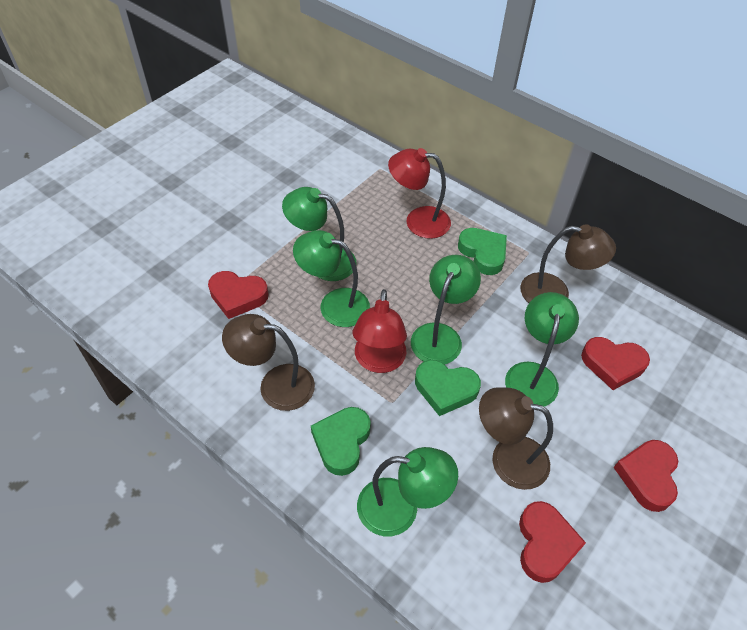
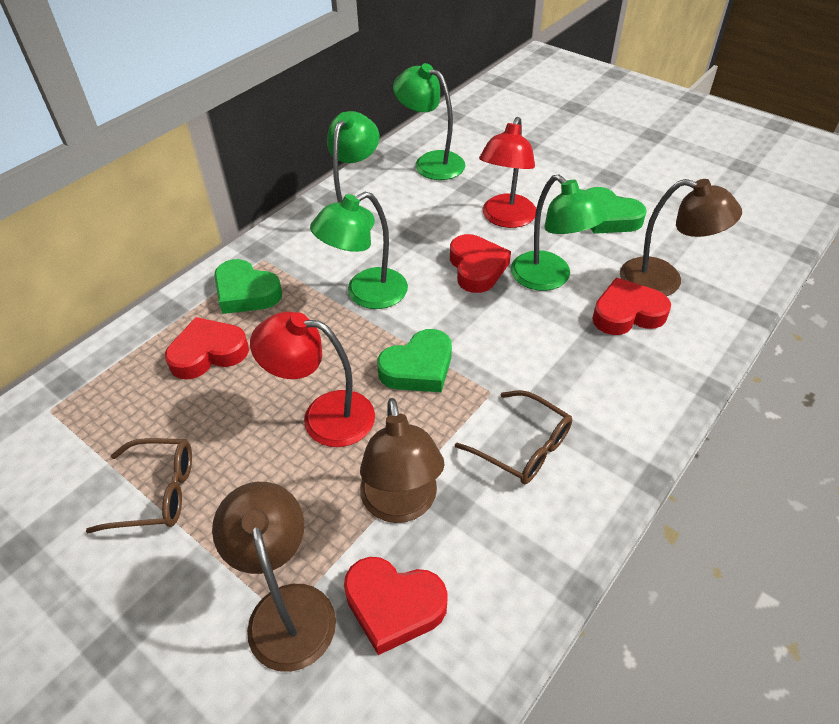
brown glasses: 0 -> 2
green lamp: 5 -> 4

